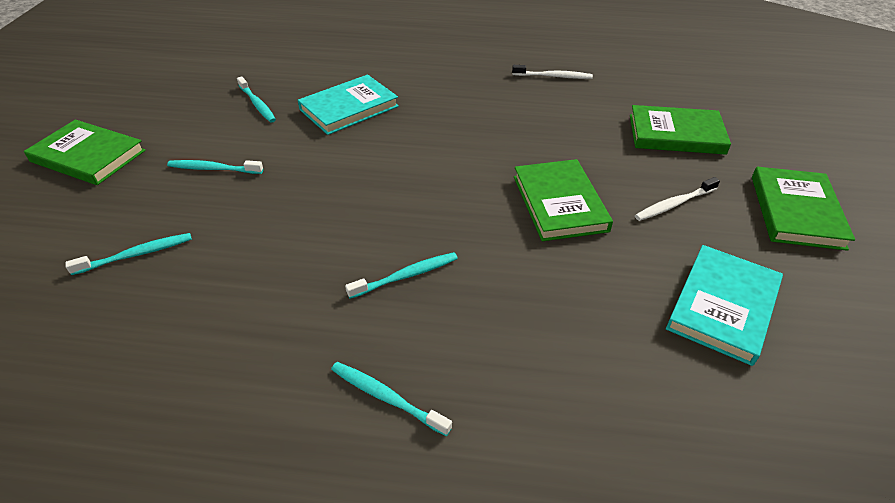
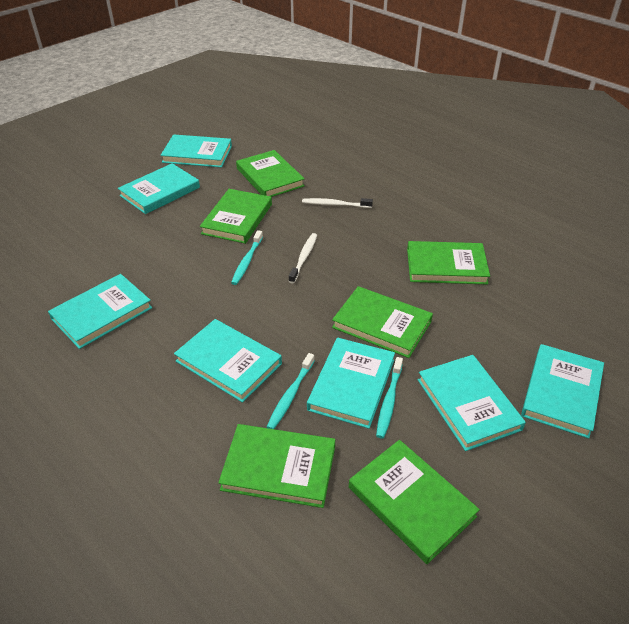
green book: 4 -> 6
turquoise book: 2 -> 7
turquoise toothbrush: 5 -> 3

